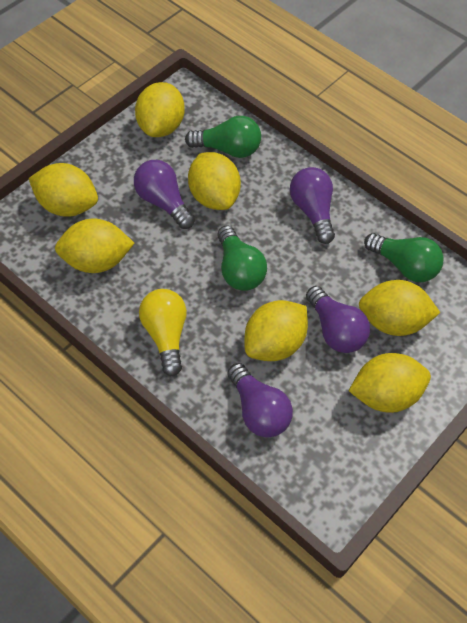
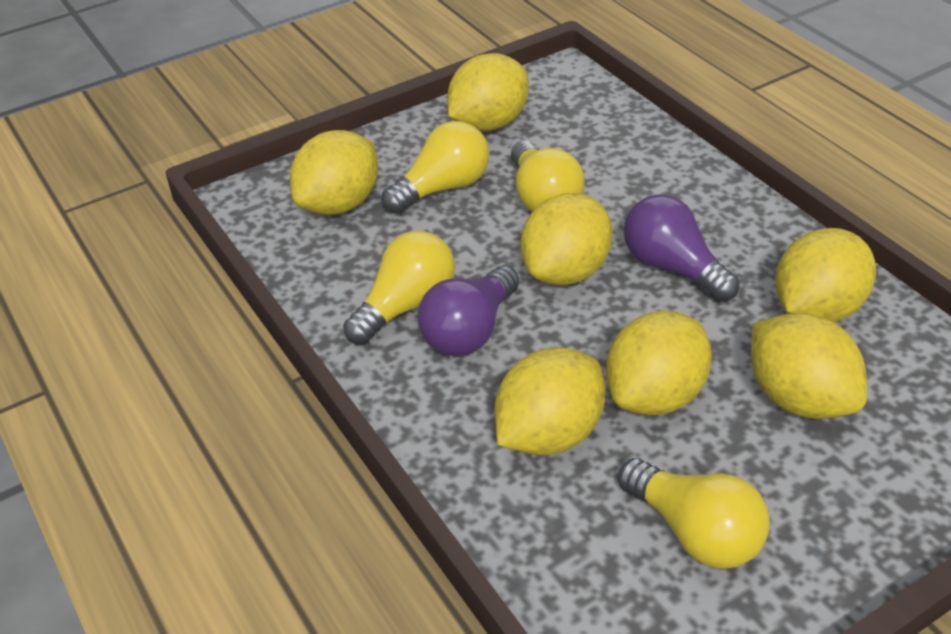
green light bulb: 3 -> 0
purple light bulb: 4 -> 2
yellow light bulb: 1 -> 4

